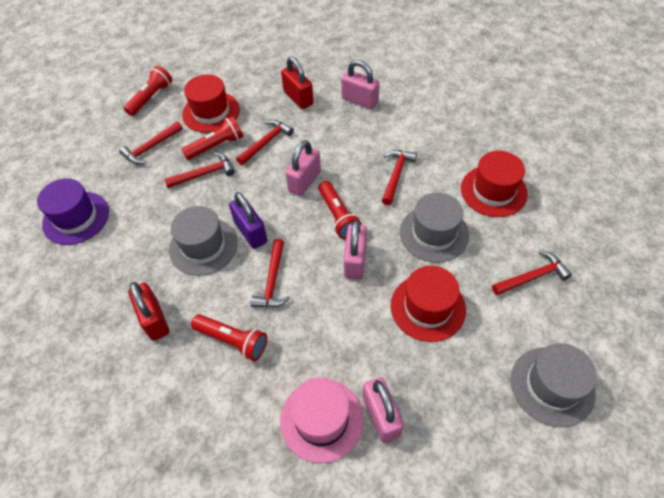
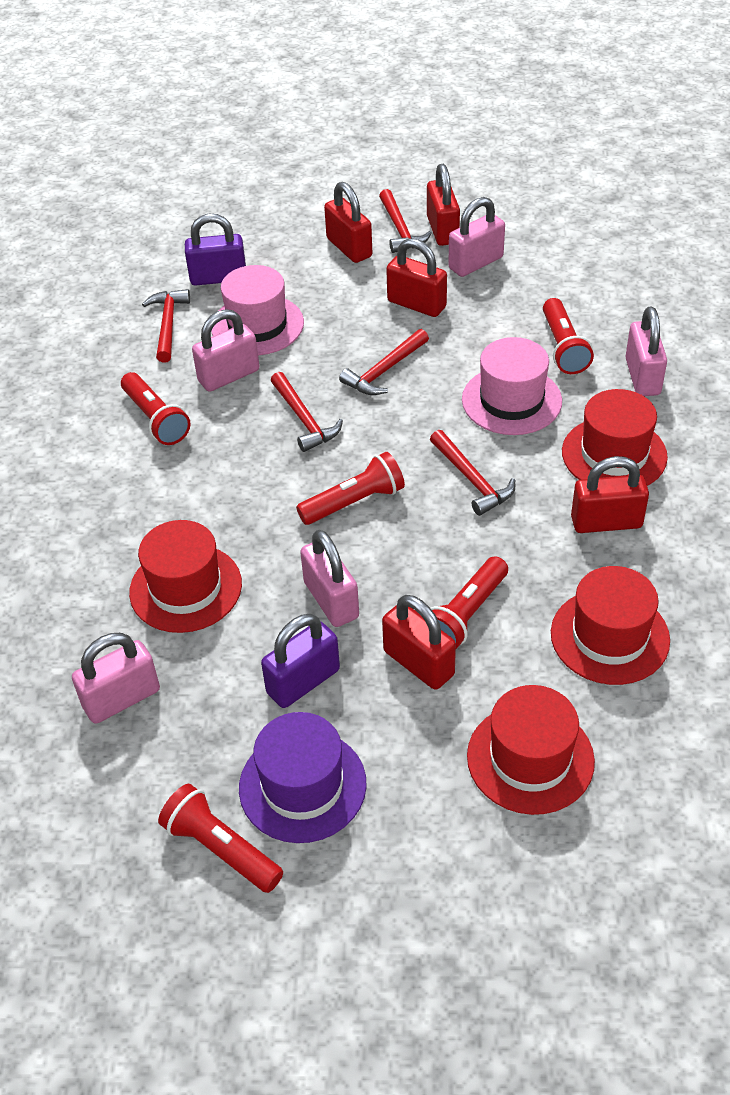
grey hat: 3 -> 0
pink hat: 1 -> 2
pink padlock: 4 -> 5
purple padlock: 1 -> 2
red flashlight: 4 -> 5
red hammer: 6 -> 5
red hat: 3 -> 4
red padlock: 2 -> 5

